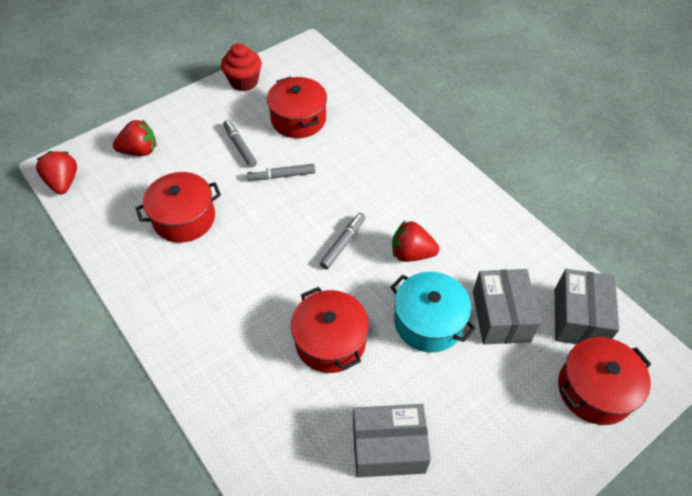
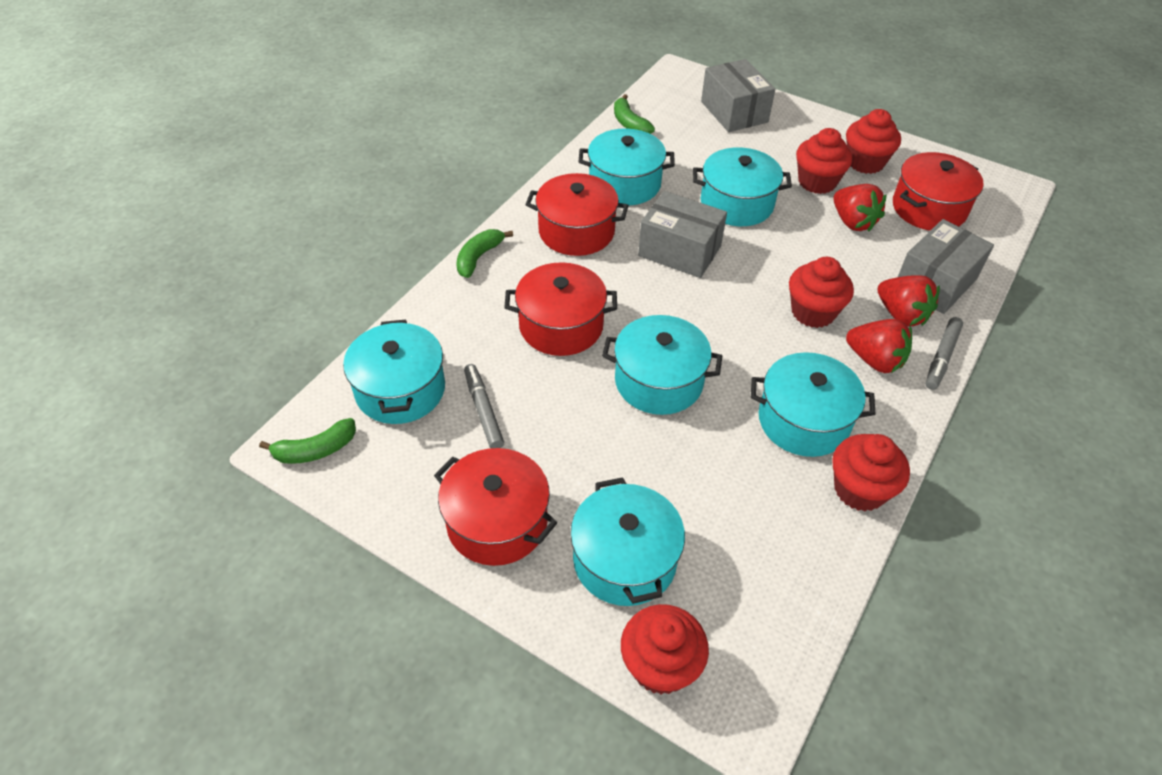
green banana: 0 -> 3
grey marker: 3 -> 2
red cupcake: 1 -> 5
turquoise pot: 1 -> 6

